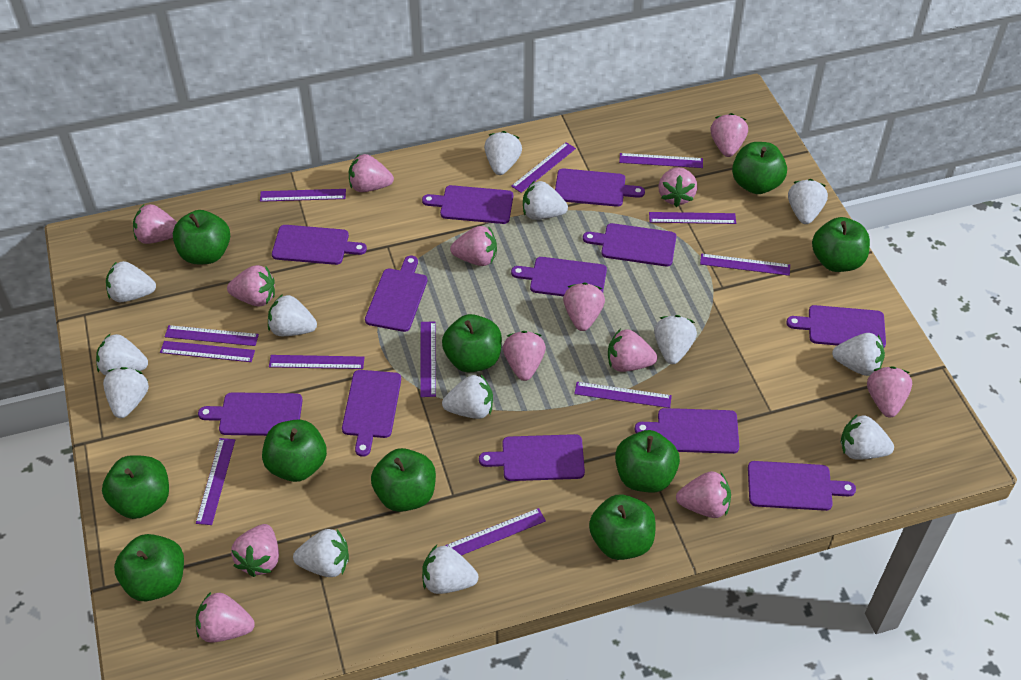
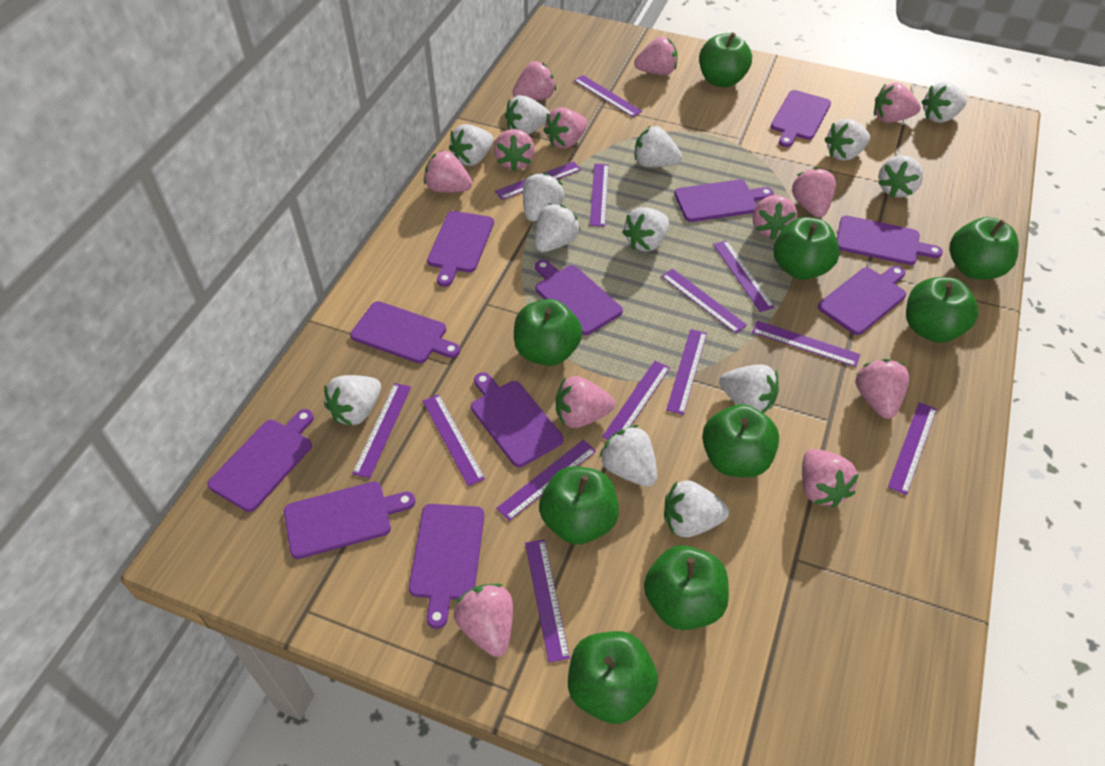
green apple: 10 -> 9
pink strawberry: 13 -> 12
purple cutting board: 12 -> 11
purple ruler: 12 -> 13

